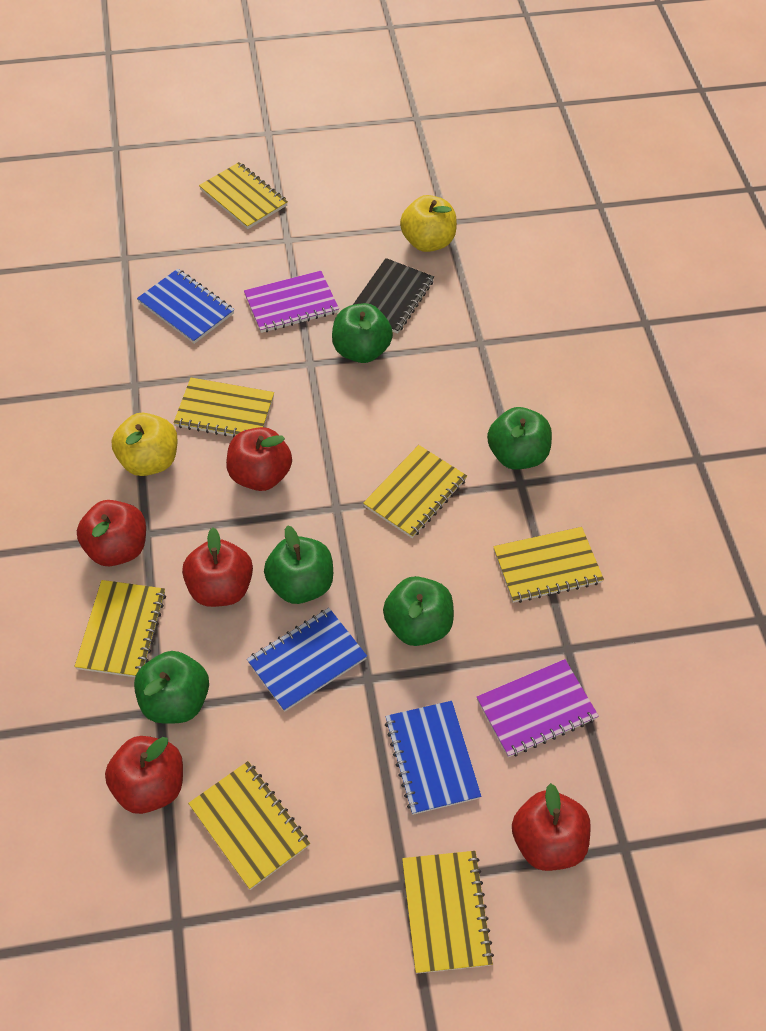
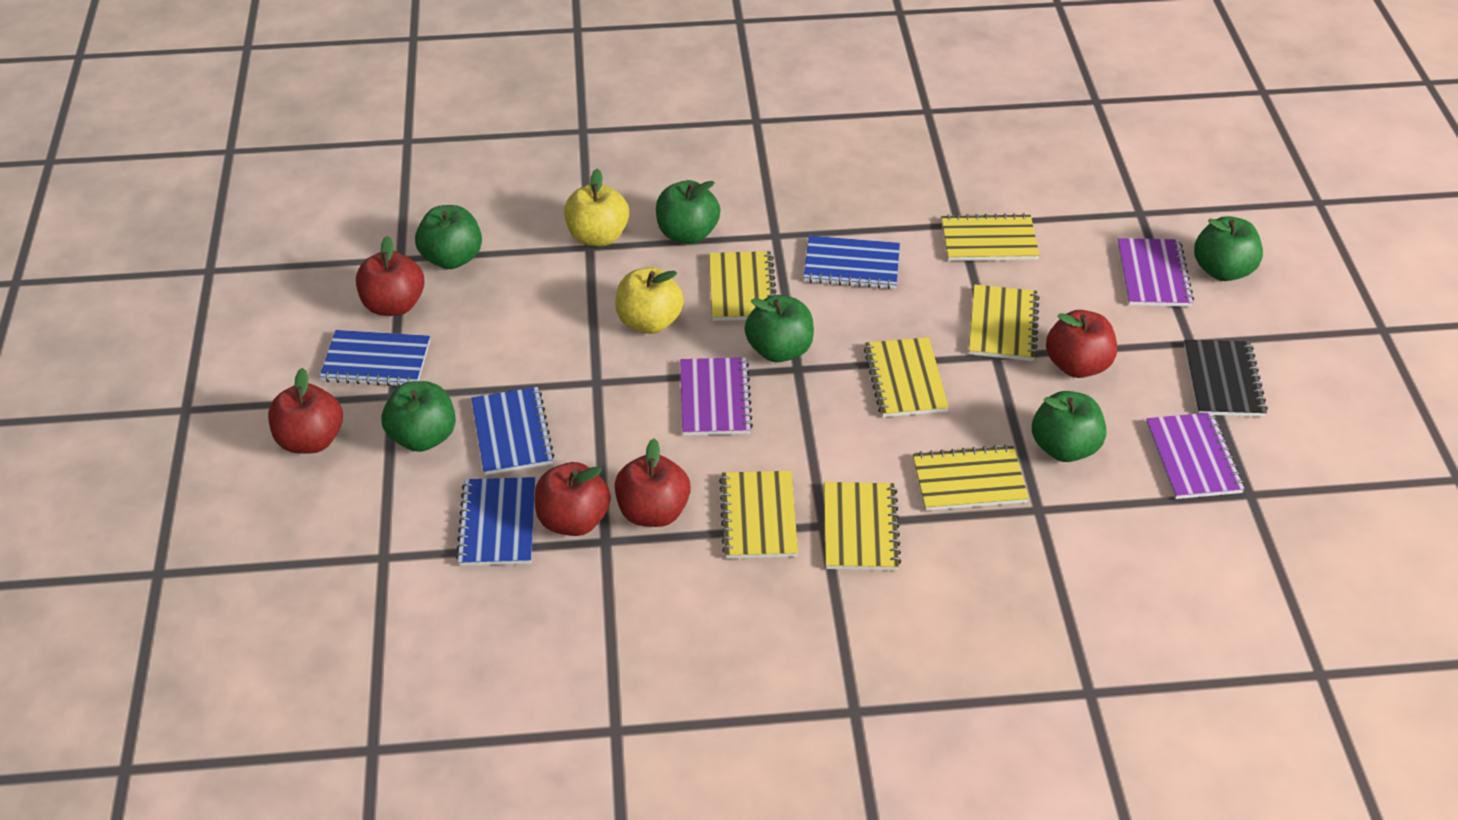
blue notebook: 3 -> 4
green apple: 5 -> 6
purple notebook: 2 -> 3

